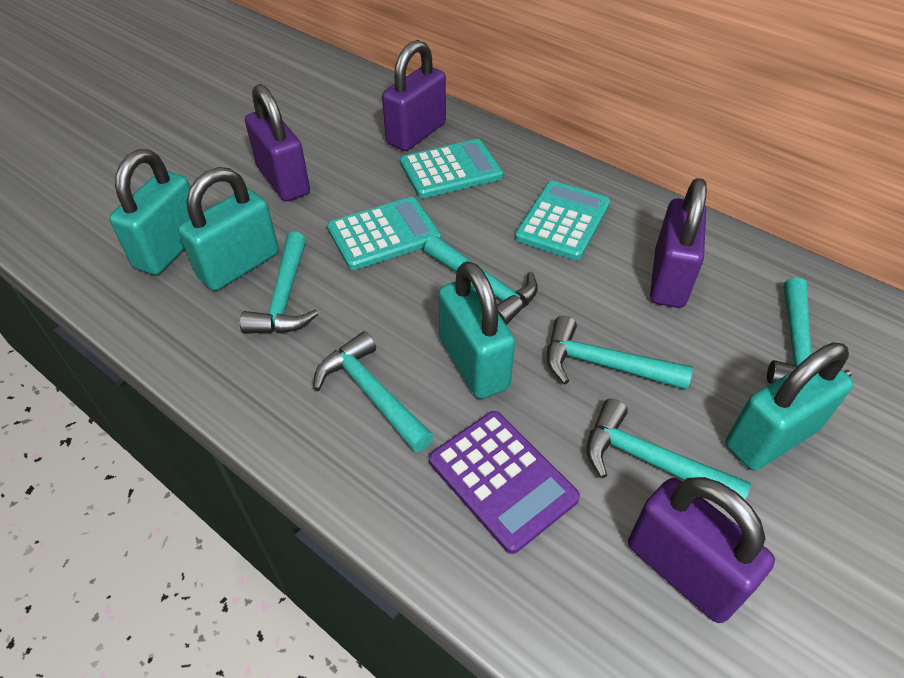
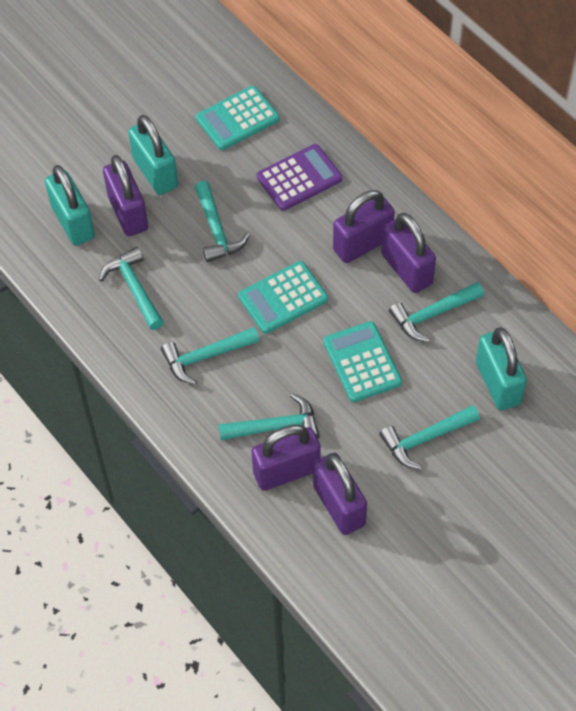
purple padlock: 4 -> 5
turquoise padlock: 4 -> 3

